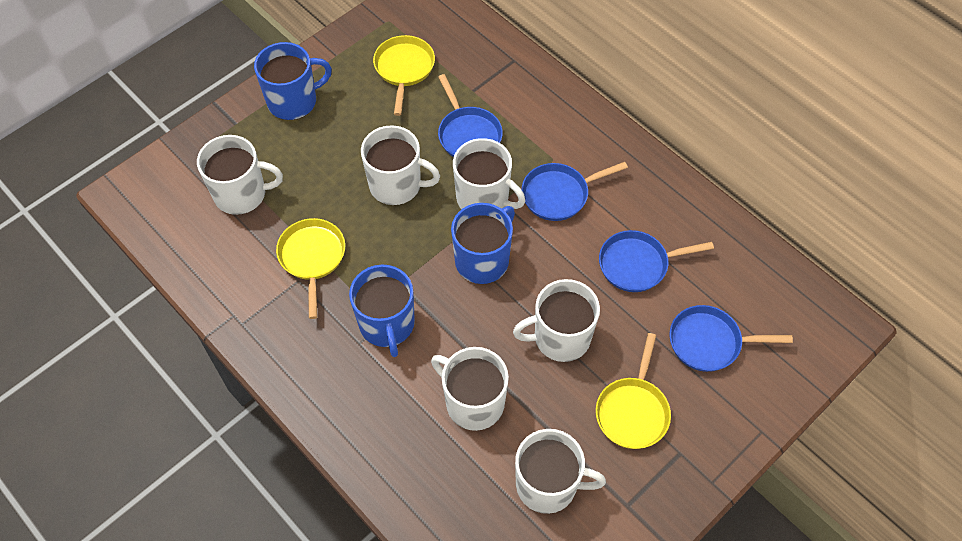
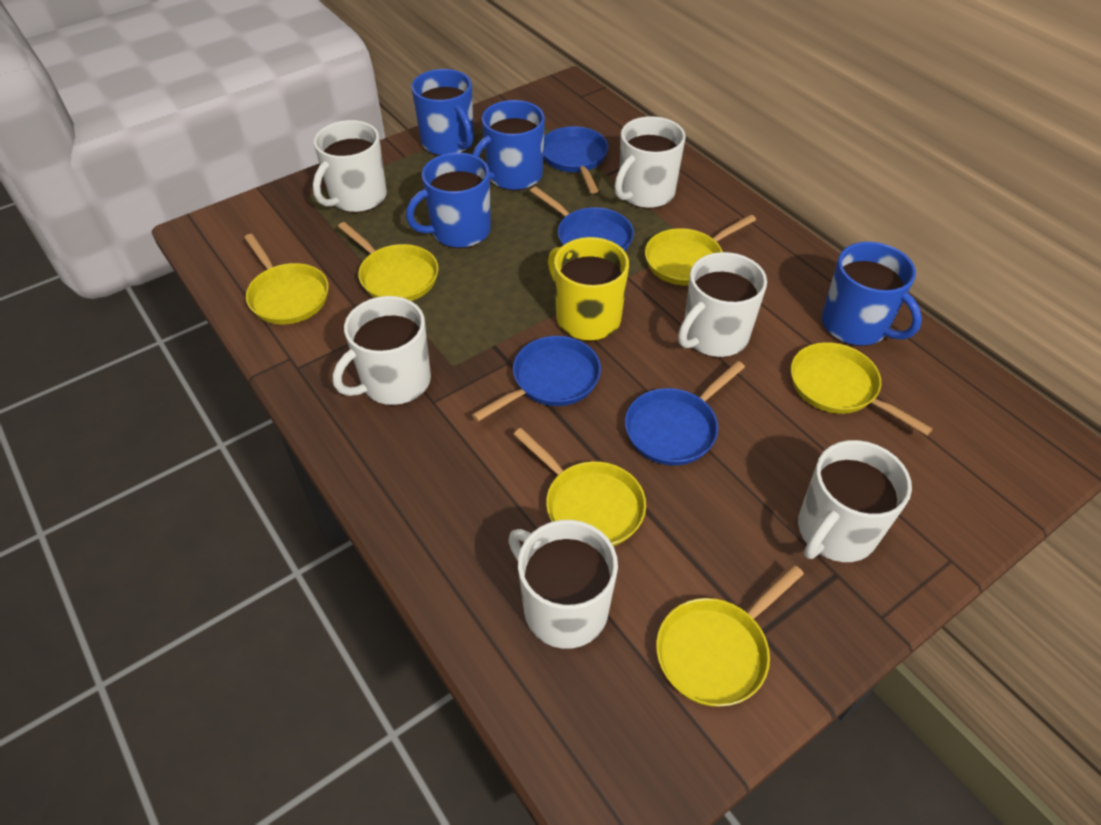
blue mug: 3 -> 4
yellow mug: 0 -> 1
yellow pan: 3 -> 6

